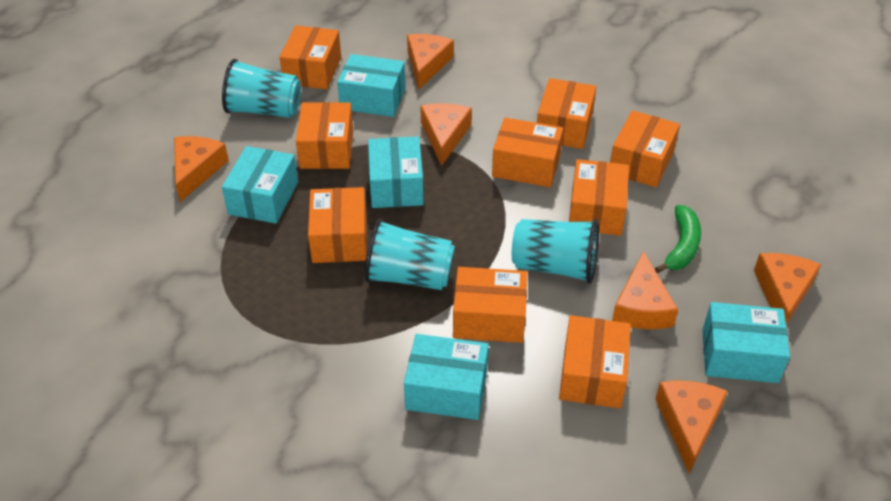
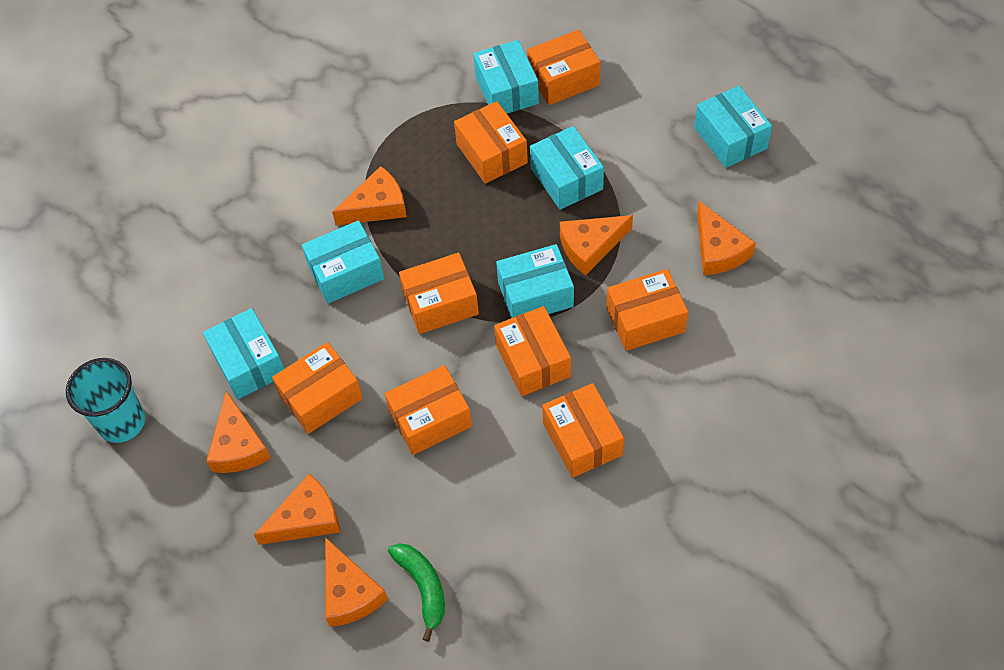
orange box: 9 -> 8
turquoise box: 5 -> 6
turquoise cup: 3 -> 1

